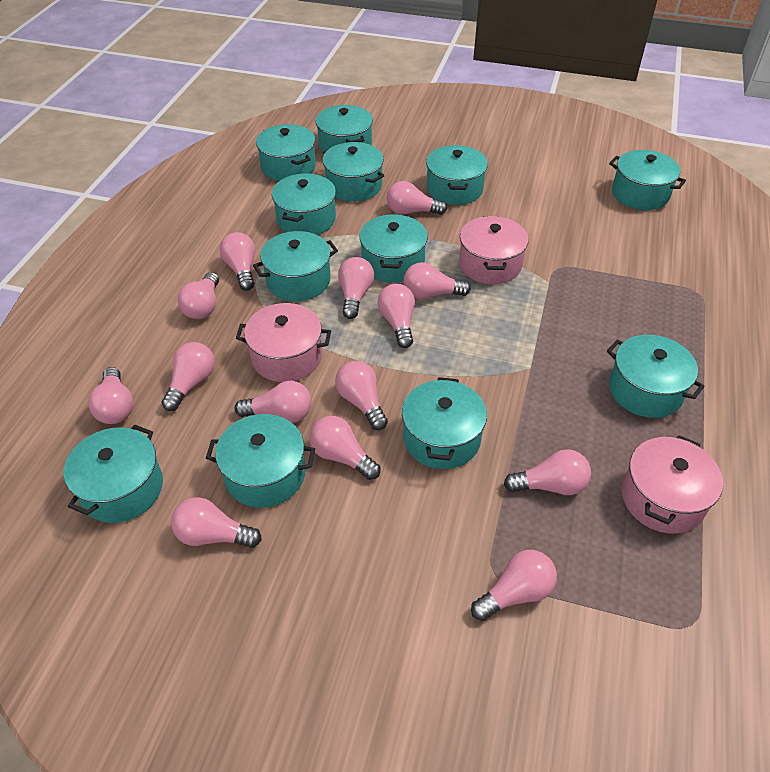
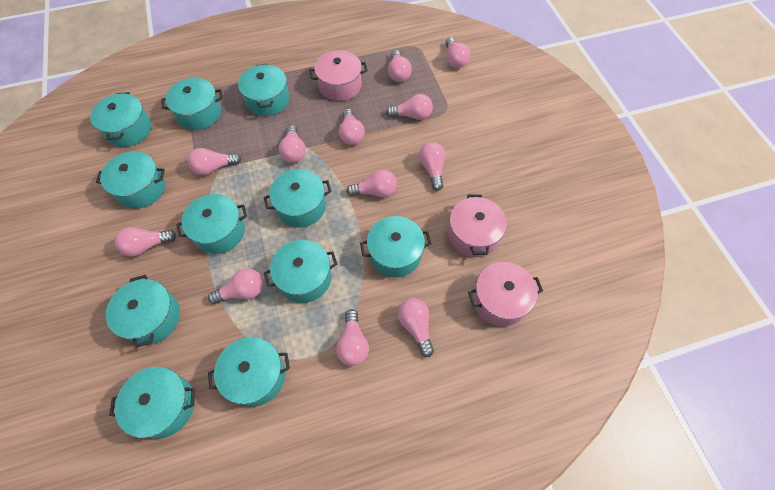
pink light bulb: 14 -> 12
turquoise pot: 12 -> 11

